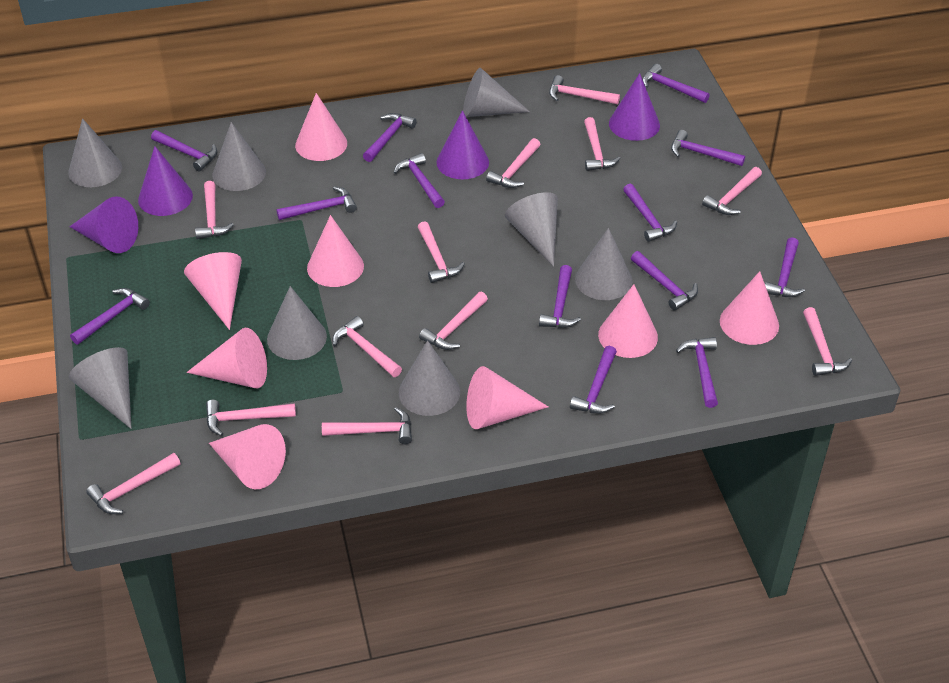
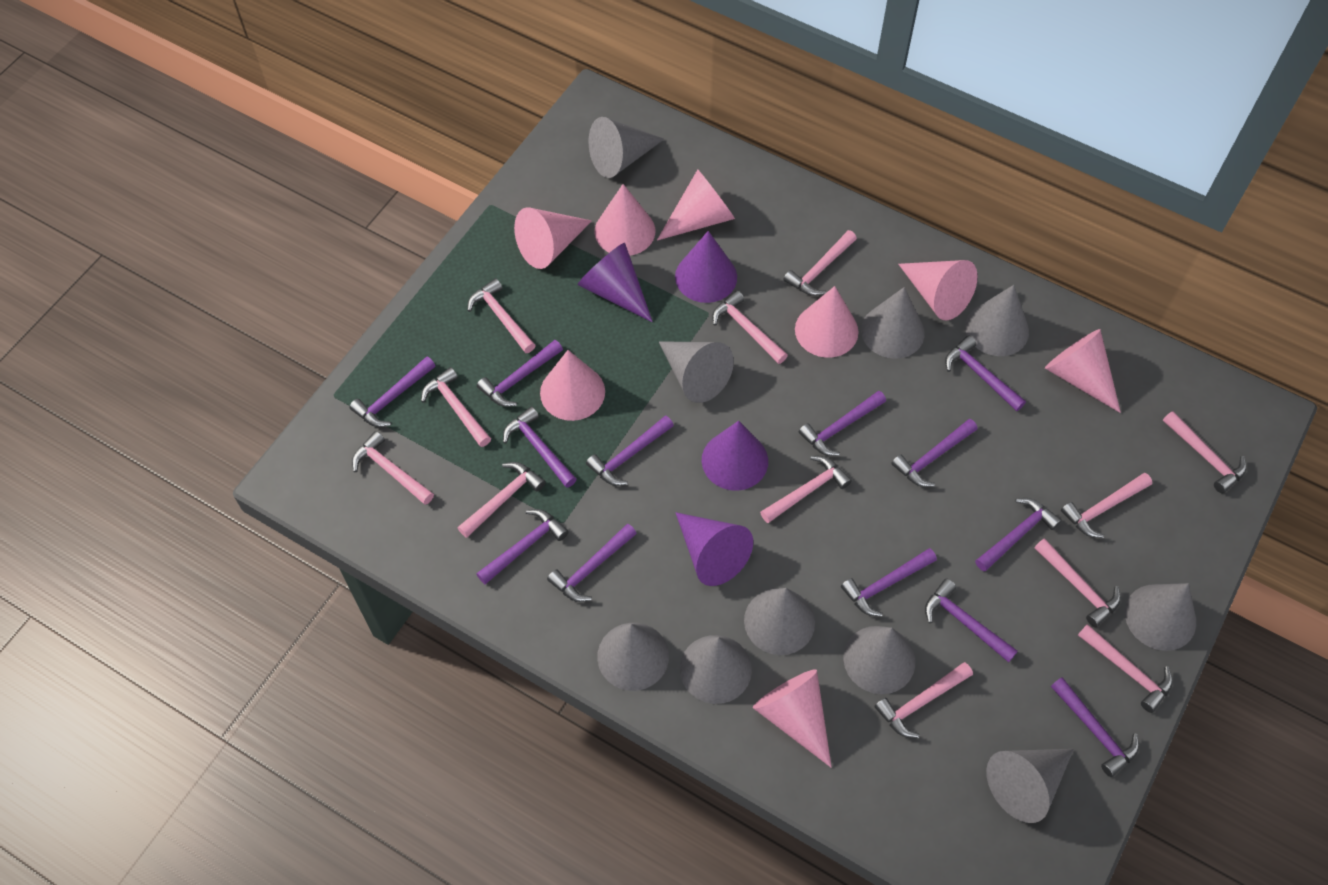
grey cone: 8 -> 10

